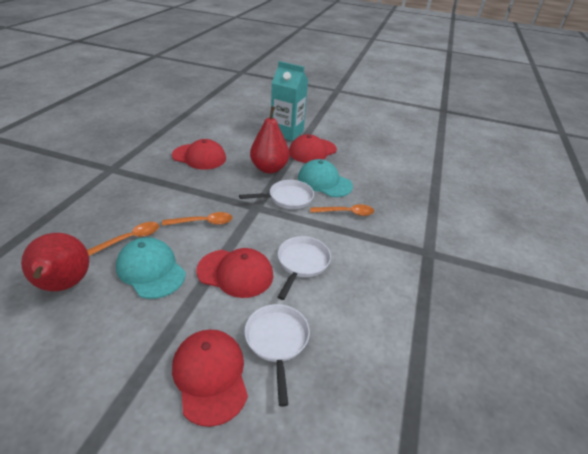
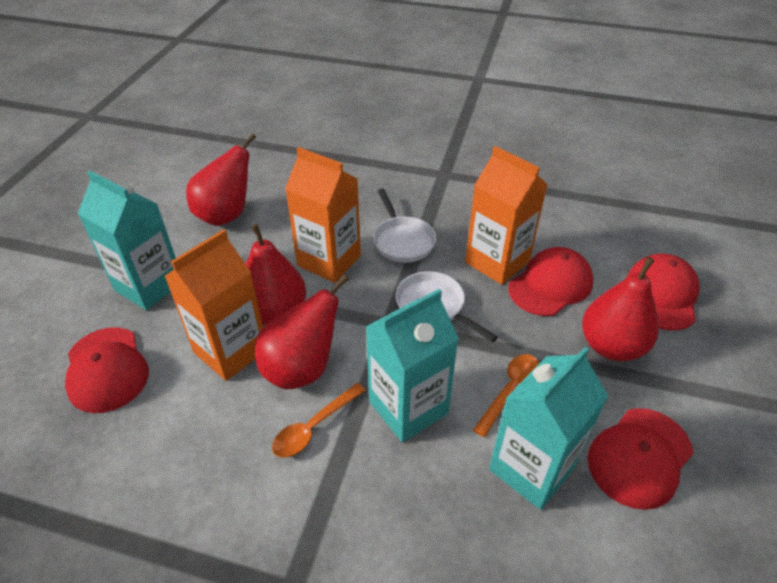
orange carton: 0 -> 3
orange spoon: 3 -> 2
red pear: 2 -> 4
turquoise cap: 2 -> 0
turquoise carton: 1 -> 3
white pan: 3 -> 2

